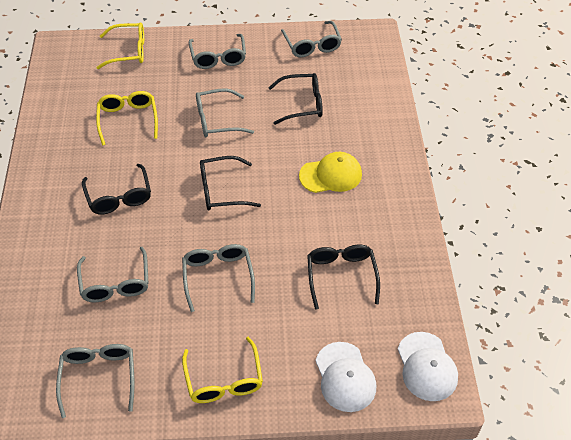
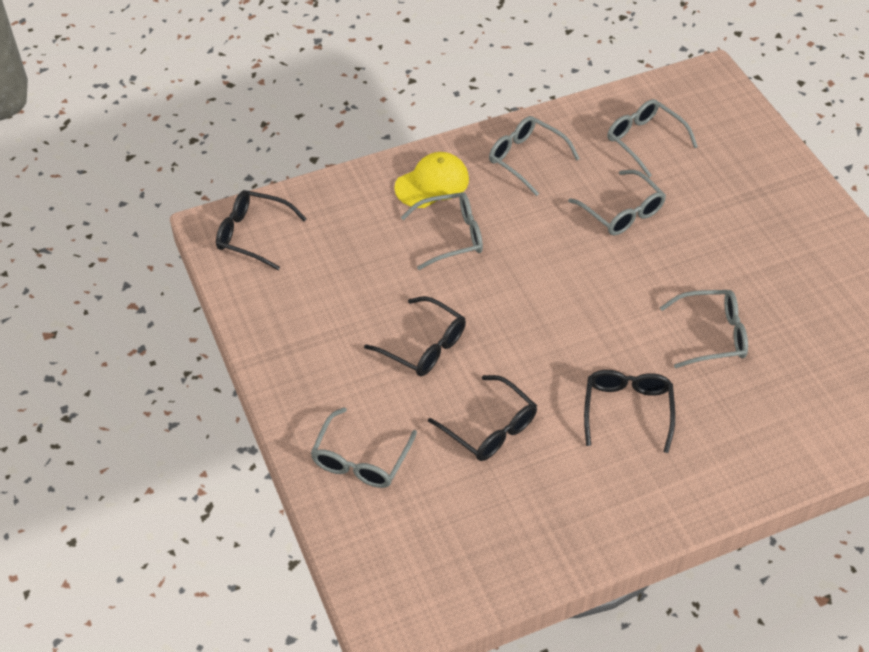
white cap: 2 -> 0
yellow glasses: 3 -> 0

